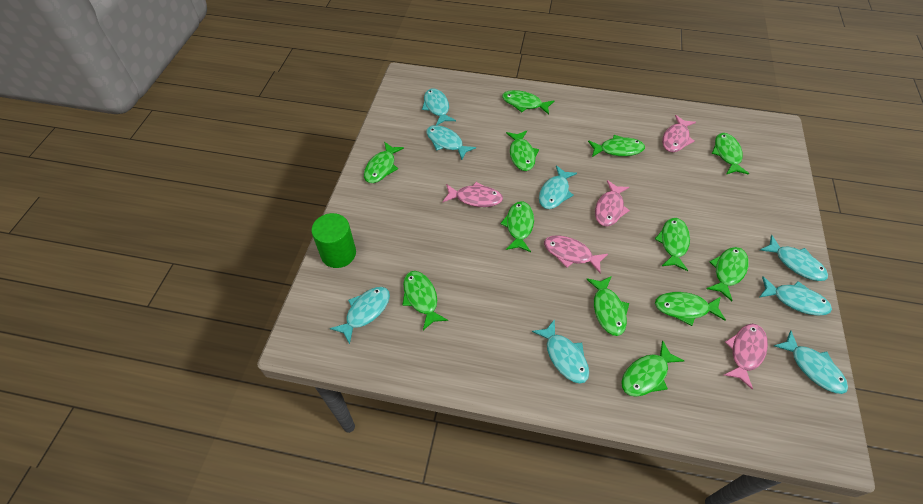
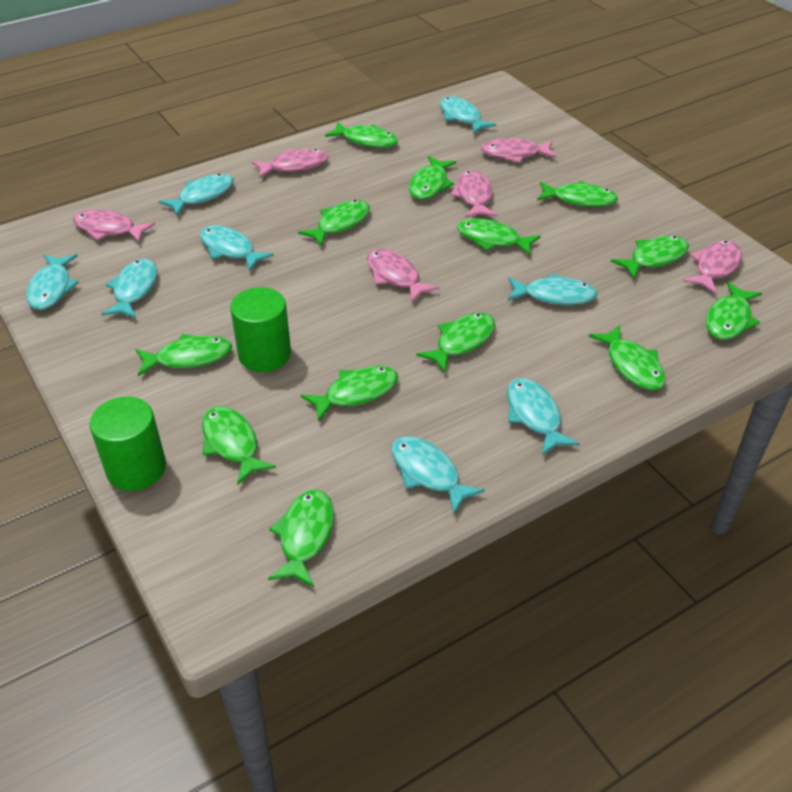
green cylinder: 1 -> 2
green fish: 12 -> 13
pink fish: 5 -> 6

